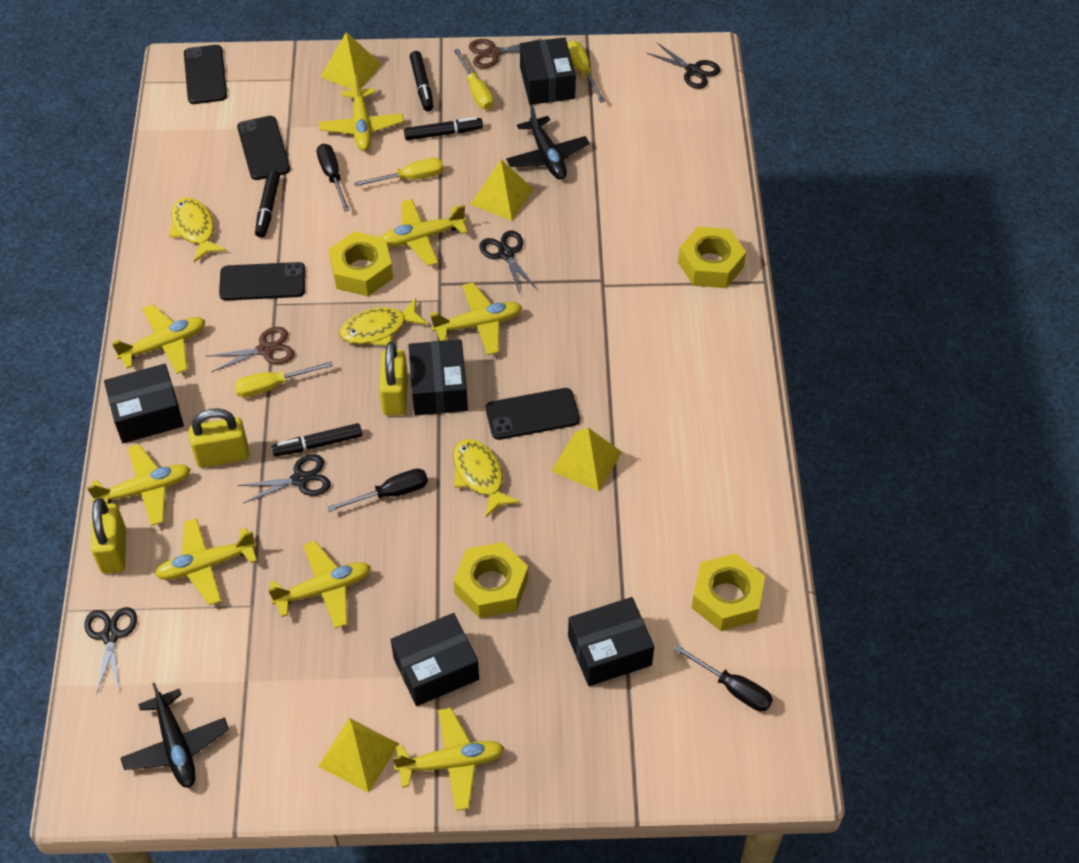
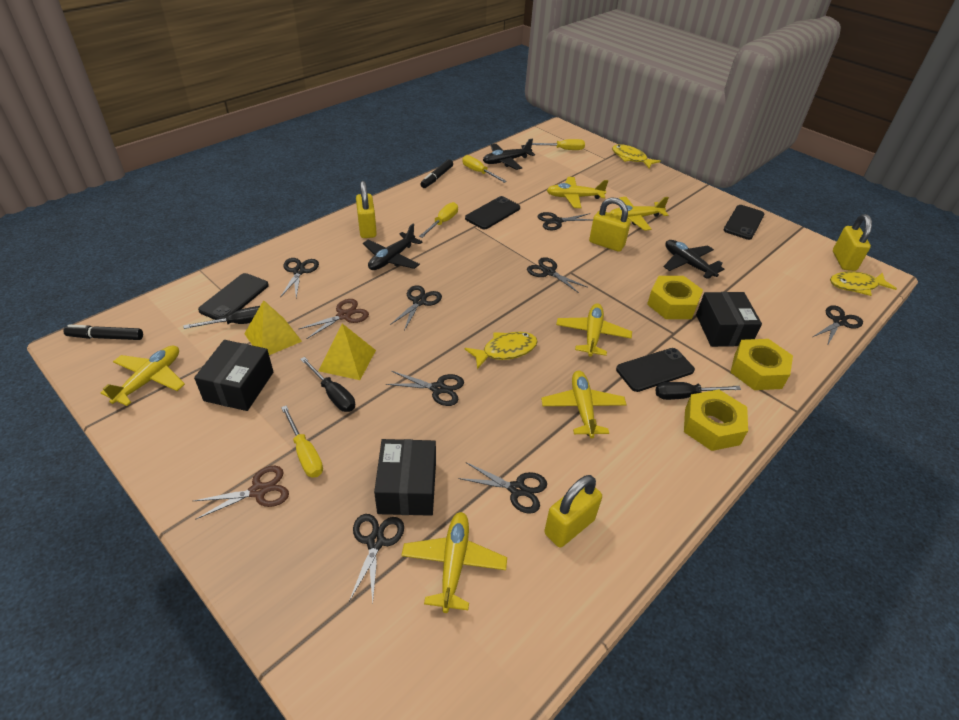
black box: 5 -> 3
black marker: 4 -> 2
black plane: 2 -> 3
black scissors: 4 -> 8
yellow nut: 4 -> 3
yellow padlock: 3 -> 4
yellow plane: 8 -> 6
yellow pyramid: 4 -> 2

